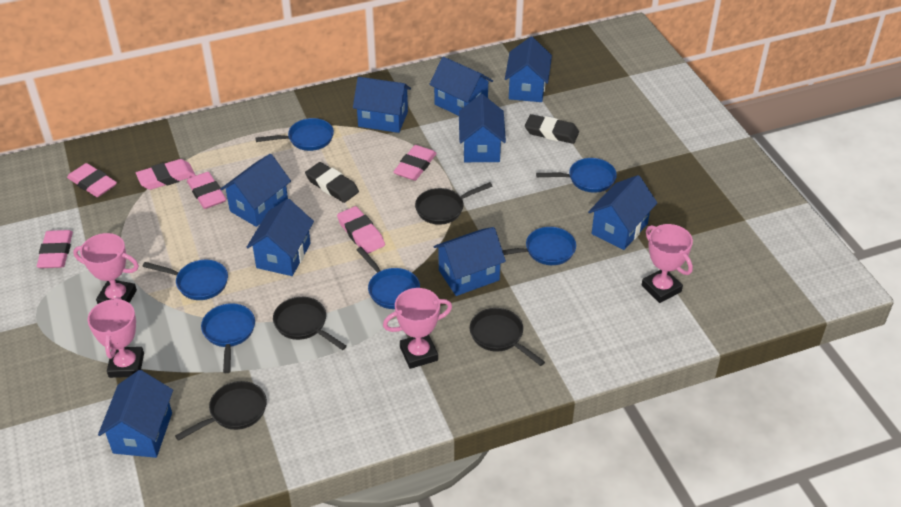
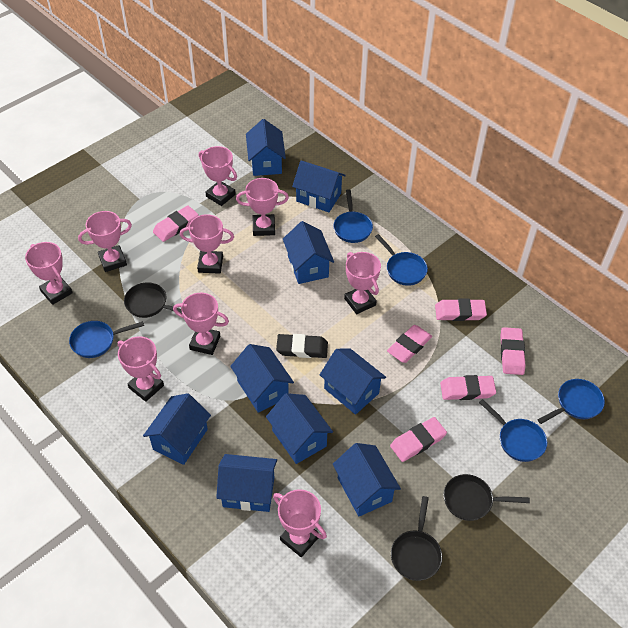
black eraser: 2 -> 1
black pan: 4 -> 3
blue pan: 6 -> 5
pink trophy: 4 -> 9

